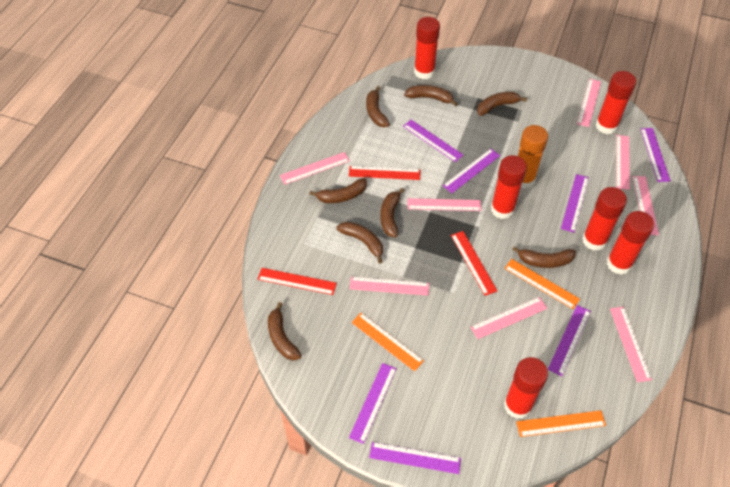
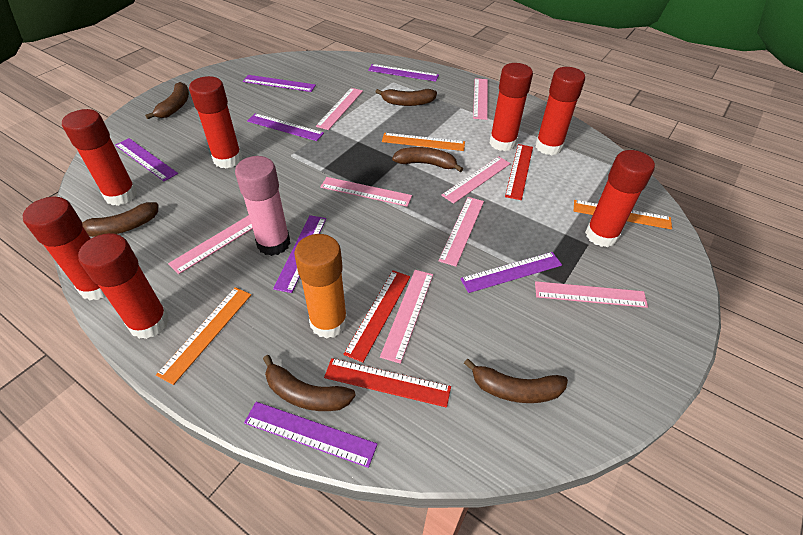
brown banana: 8 -> 6
pink glue stick: 0 -> 1
red glue stick: 6 -> 7

